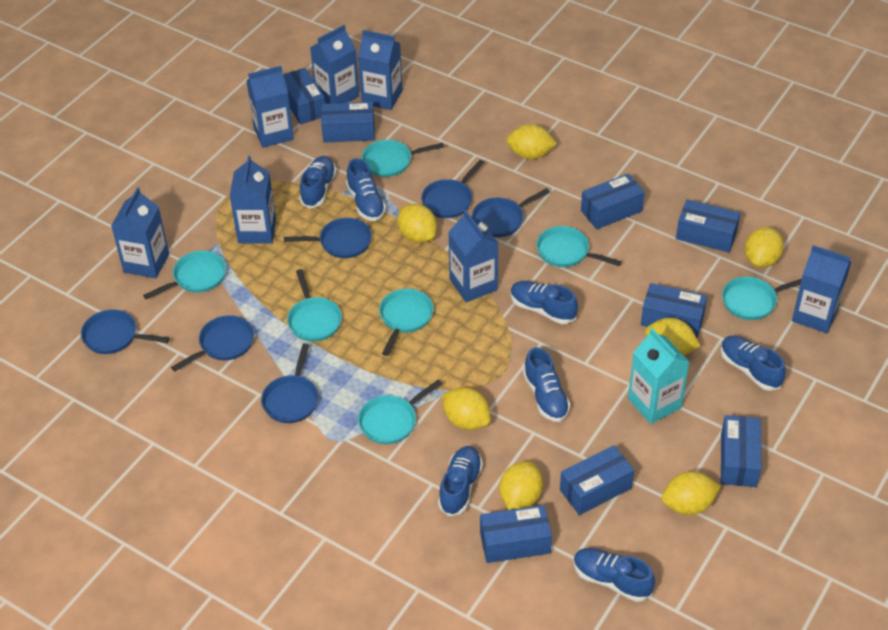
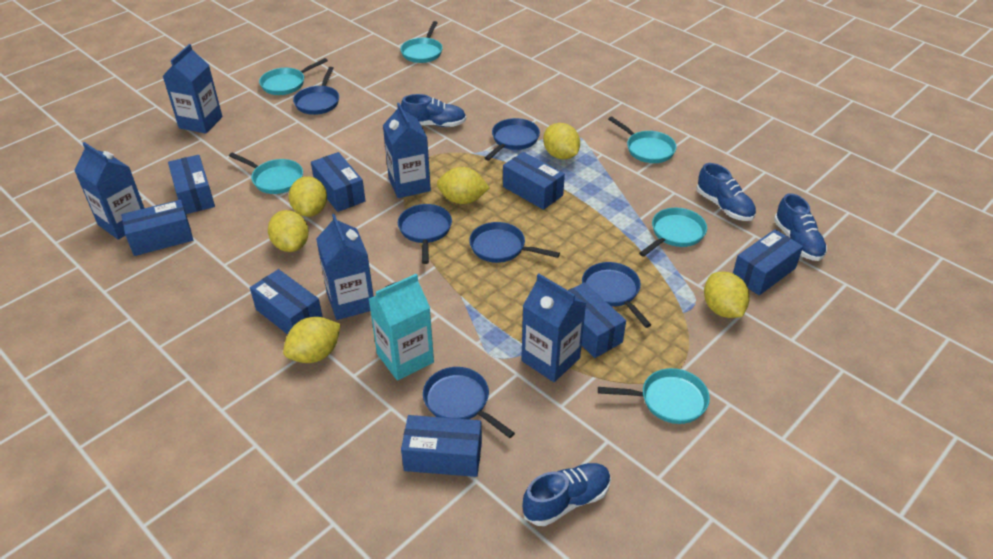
blue carton: 7 -> 5
blue shoe: 7 -> 4
turquoise pan: 7 -> 6
yellow lemon: 7 -> 6

